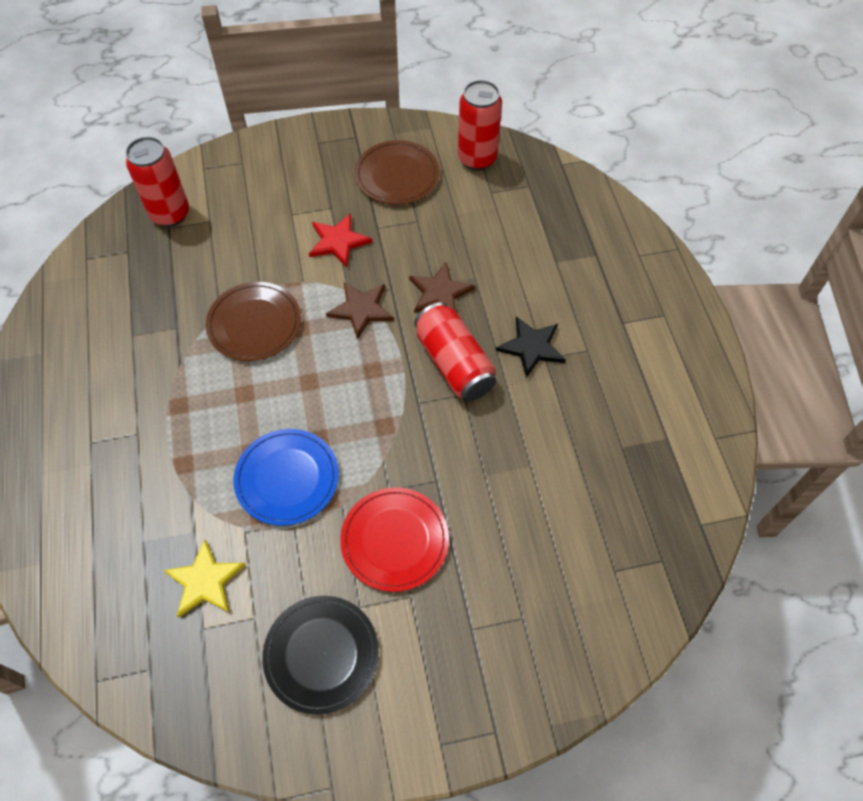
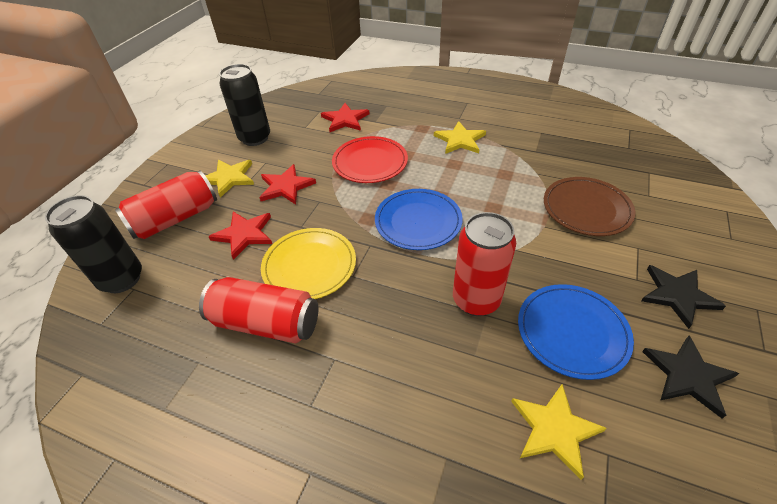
black can: 0 -> 2
black plate: 1 -> 0
black star: 1 -> 2
blue plate: 1 -> 2
brown plate: 2 -> 1
brown star: 2 -> 0
red star: 1 -> 3
yellow plate: 0 -> 1
yellow star: 1 -> 3

